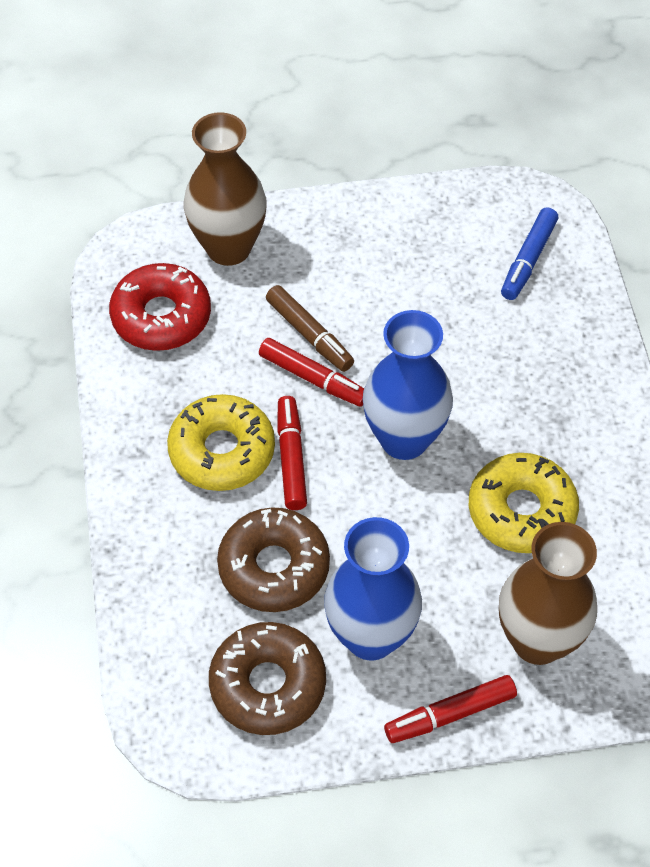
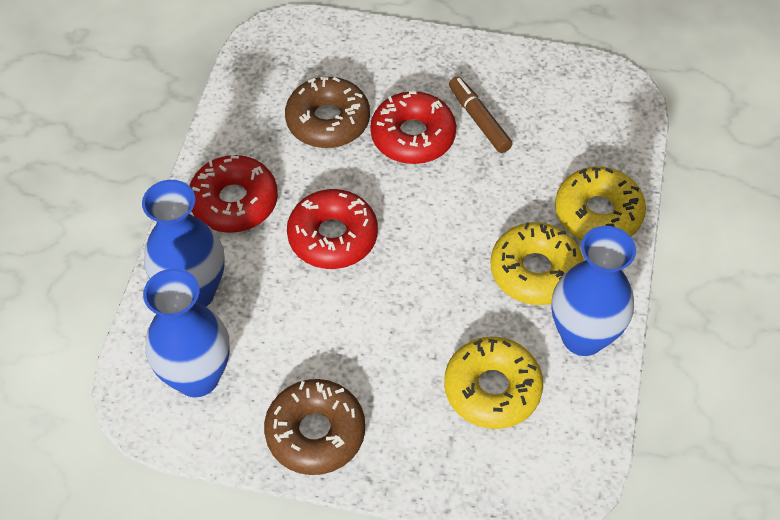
blue marker: 1 -> 0
blue vase: 2 -> 3
brown vase: 2 -> 0
red donut: 1 -> 3
red marker: 3 -> 0
yellow donut: 2 -> 3

